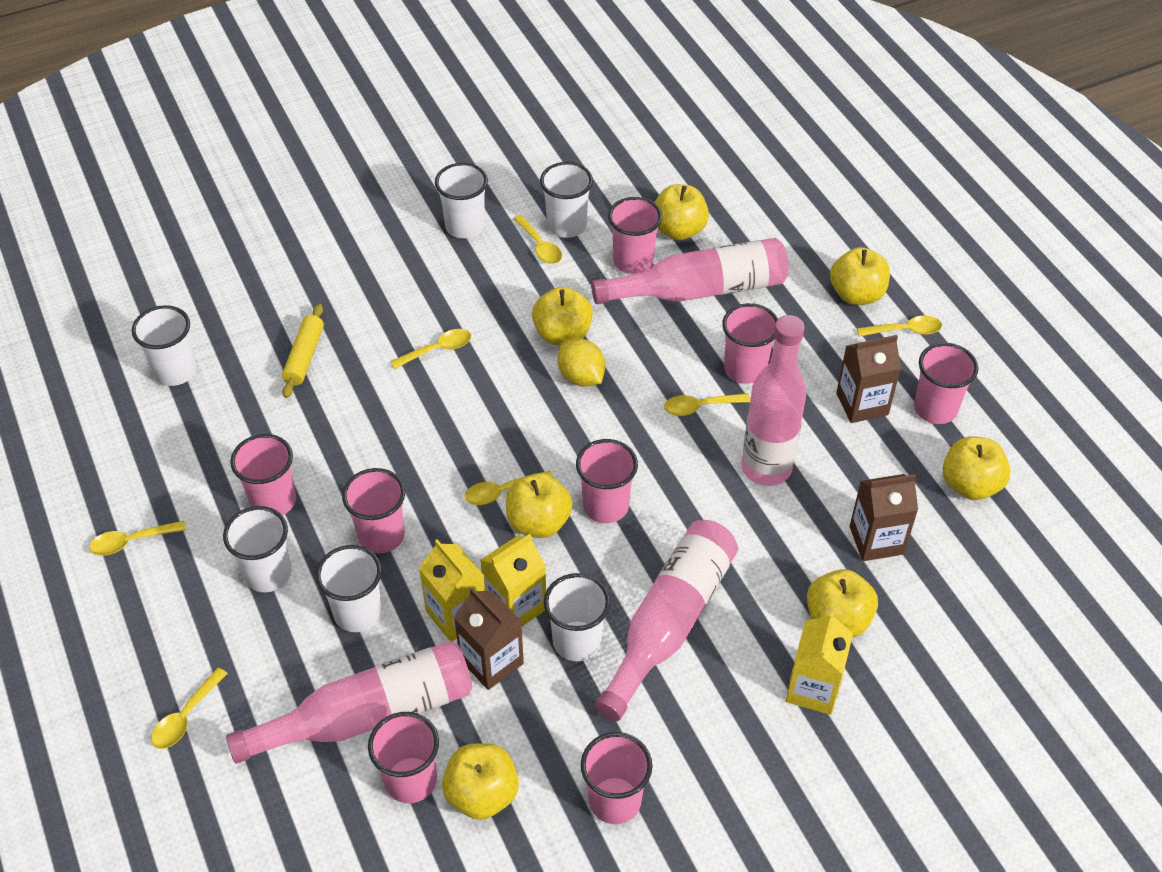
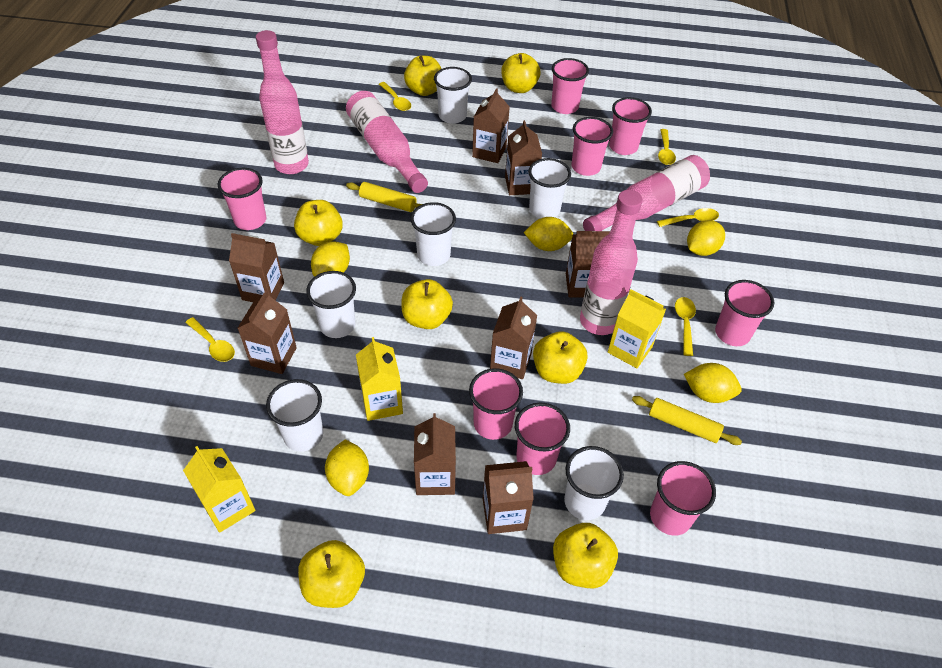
brown carton: 3 -> 8
yellow lemon: 1 -> 5
yellow rolling pin: 1 -> 2
yellow spoon: 7 -> 5

